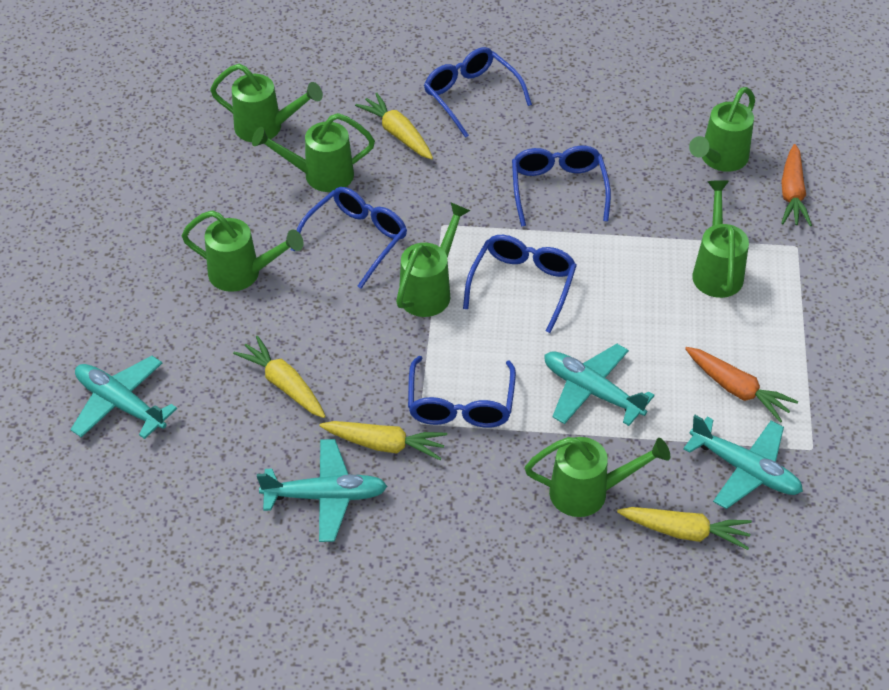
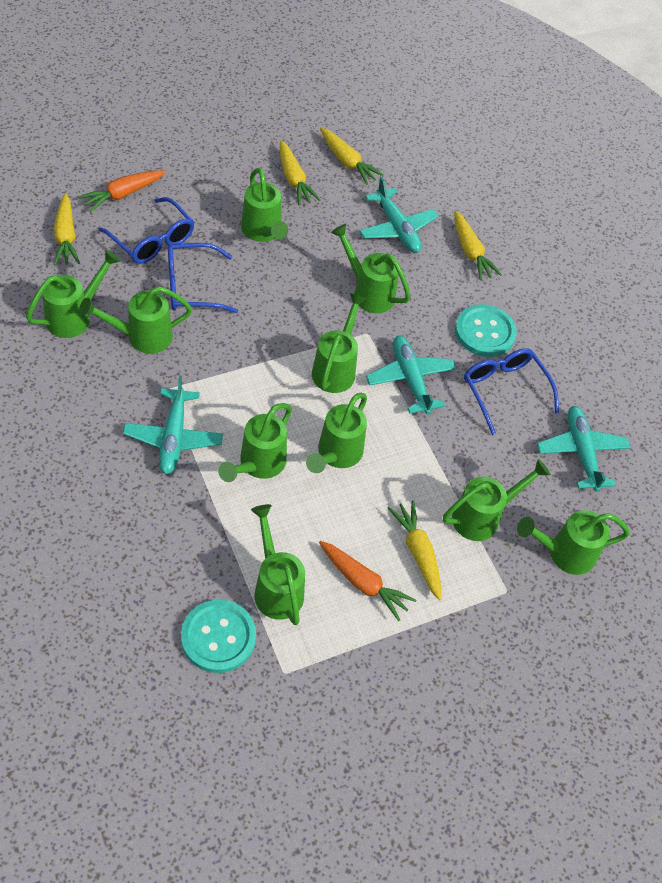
blue glasses: 5 -> 3
green watering can: 7 -> 10
turquoise button: 0 -> 2
yellow carrot: 4 -> 5

